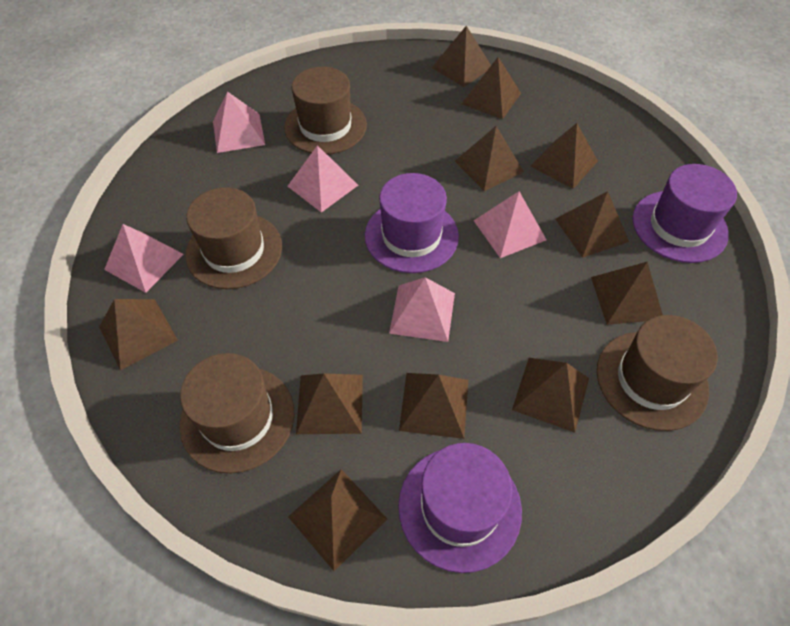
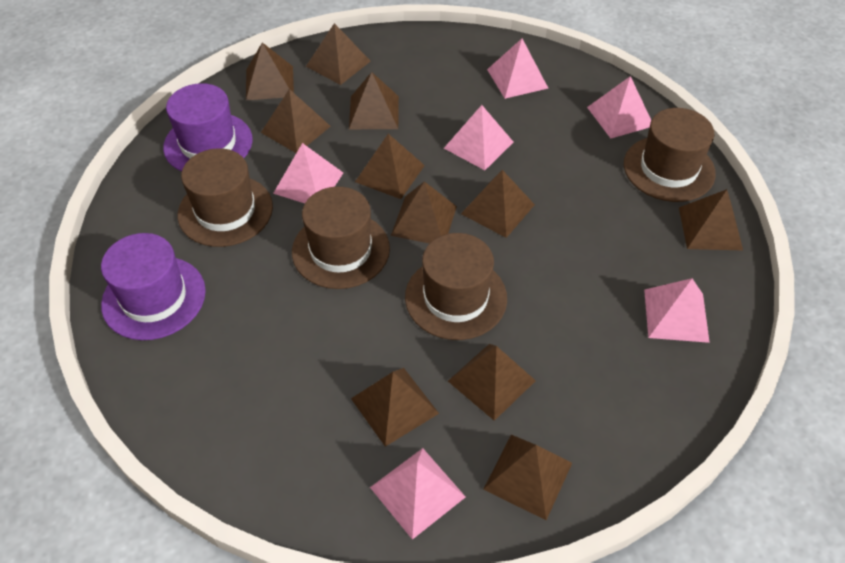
pink pyramid: 5 -> 6
purple hat: 3 -> 2

